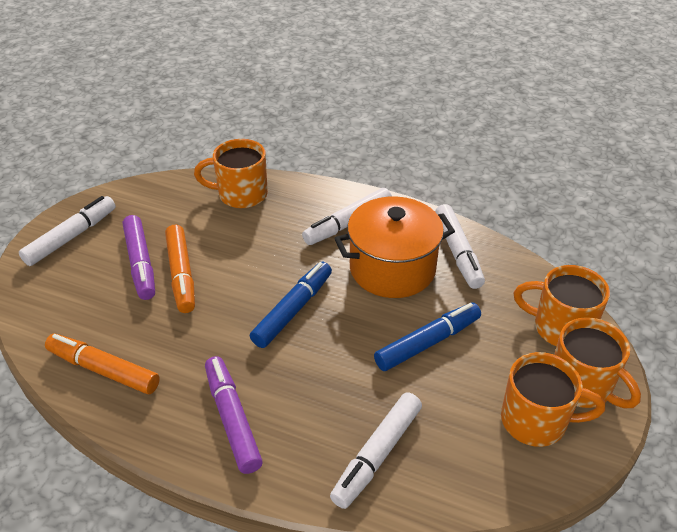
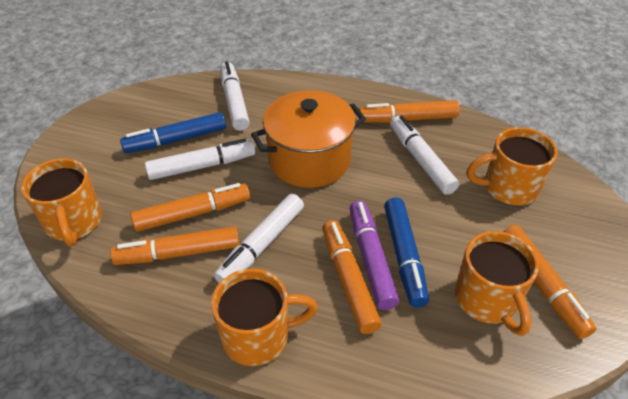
orange marker: 2 -> 5
purple marker: 2 -> 1

